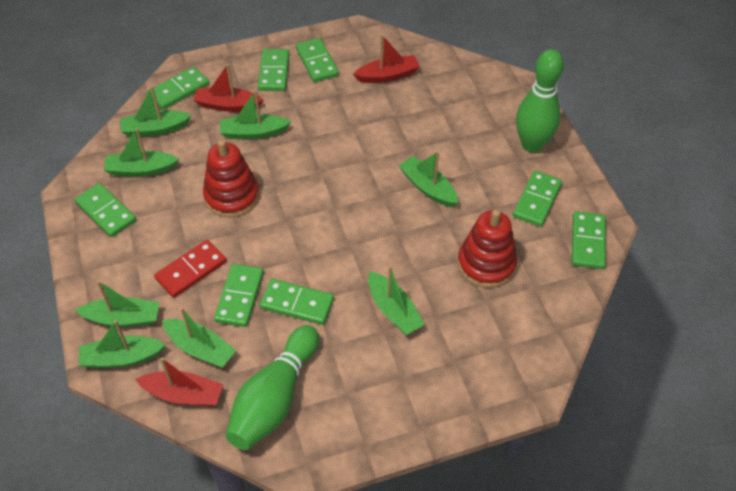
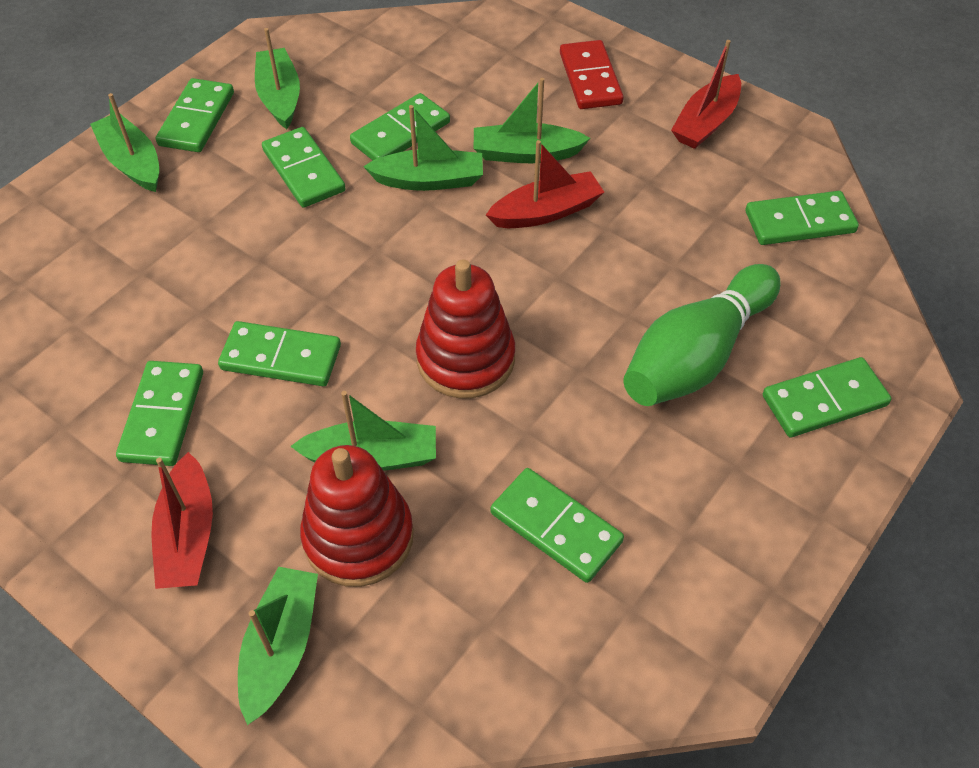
green boat: 8 -> 6
green bowling pin: 2 -> 1

